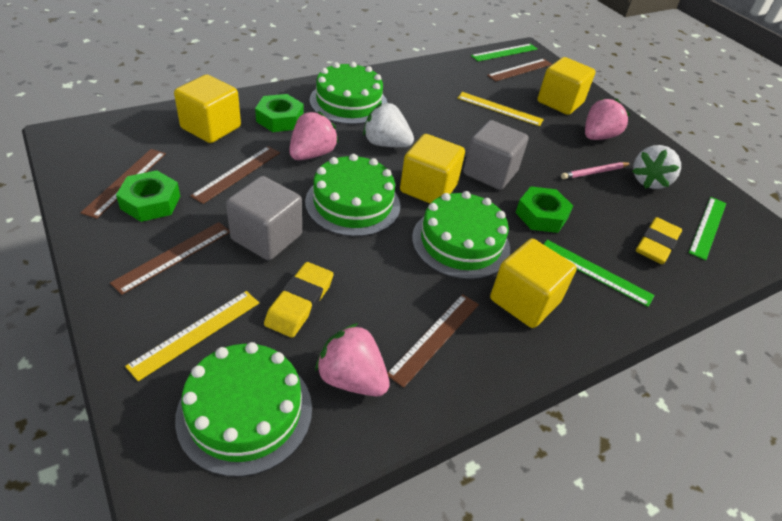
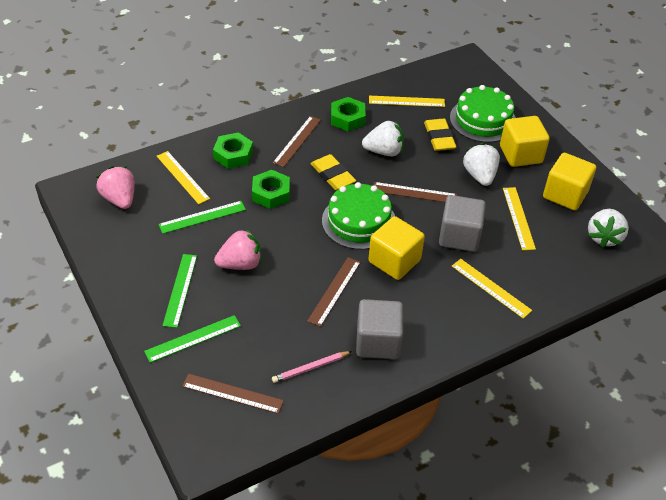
brown ruler: 5 -> 4
green cake: 4 -> 2
pink strawberry: 3 -> 2
white strawberry: 2 -> 3
yellow cube: 4 -> 3
yellow ruler: 2 -> 4

